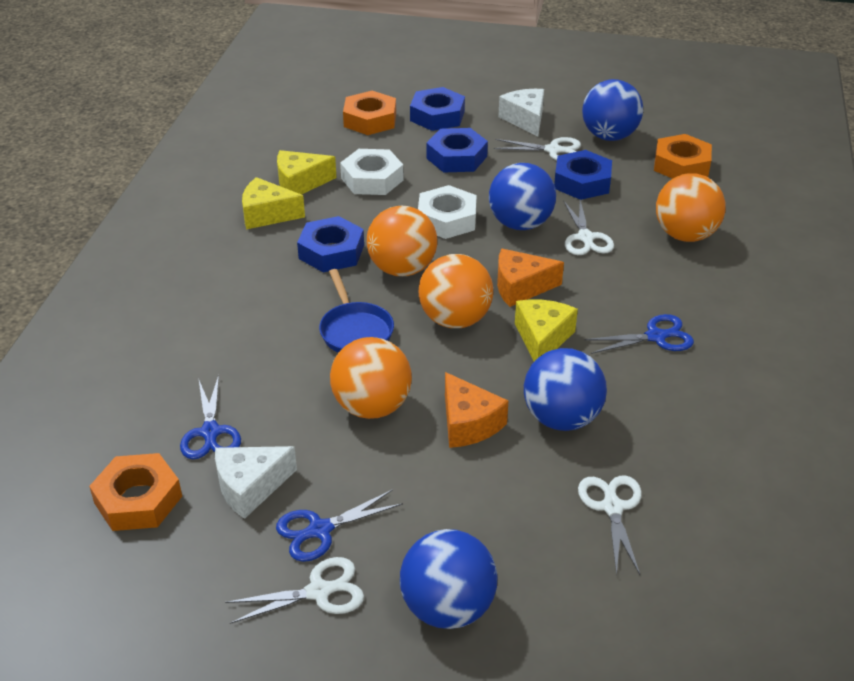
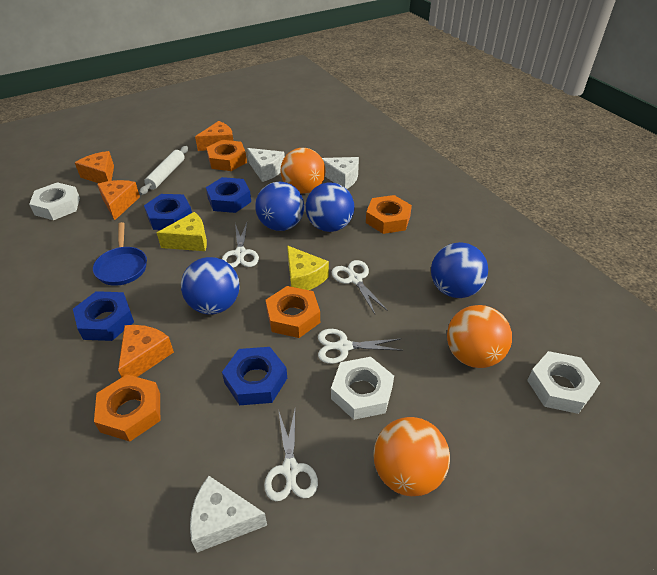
blue scissors: 3 -> 0
orange ball: 4 -> 3
orange cheese: 2 -> 4
orange nut: 3 -> 4
white cheese: 2 -> 3
white nut: 2 -> 3
white rolling pin: 0 -> 1
yellow cheese: 3 -> 2

